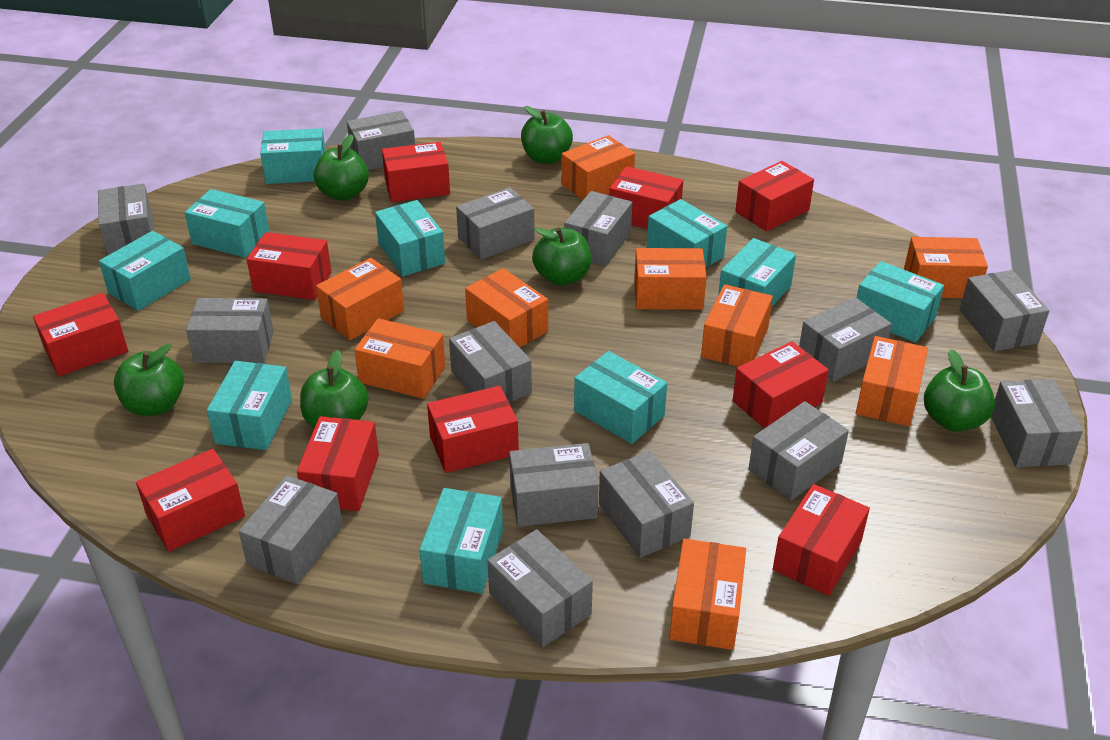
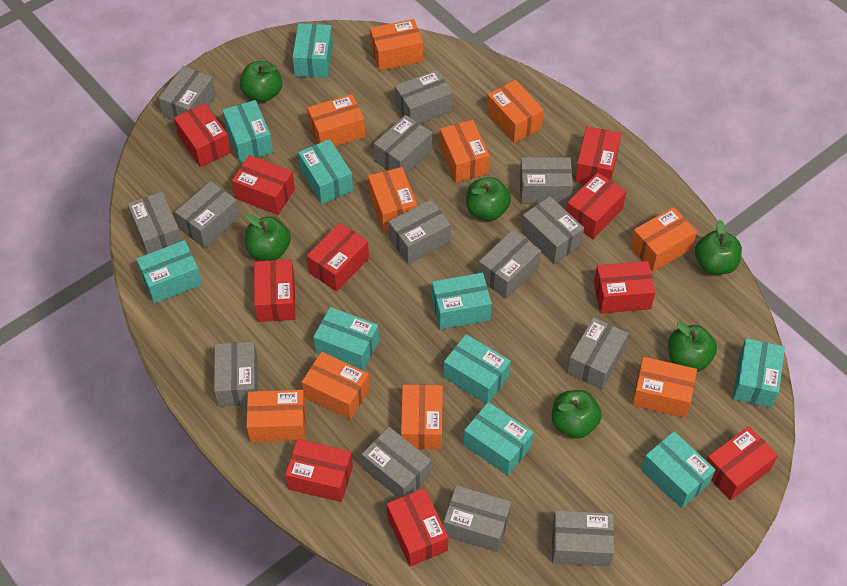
orange box: 9 -> 10

